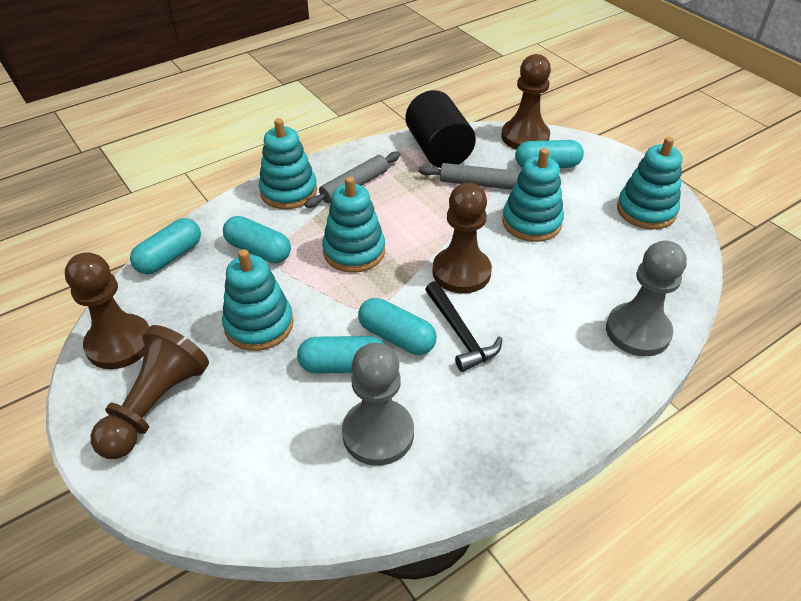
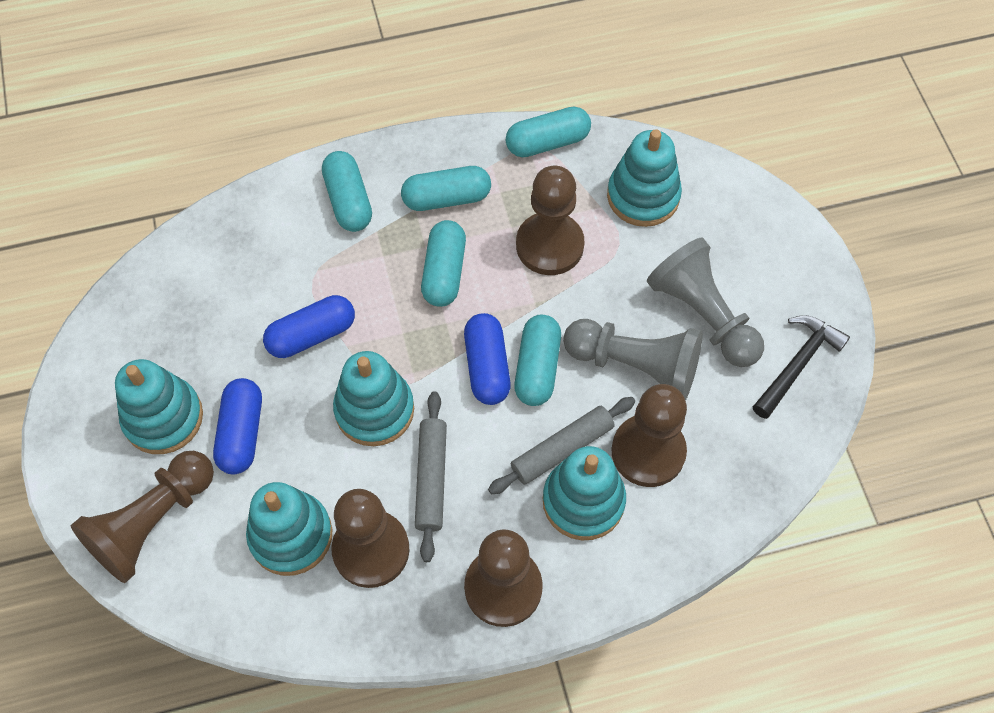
black cylinder: 1 -> 0
blue capsule: 0 -> 3
brown pawn: 4 -> 5

